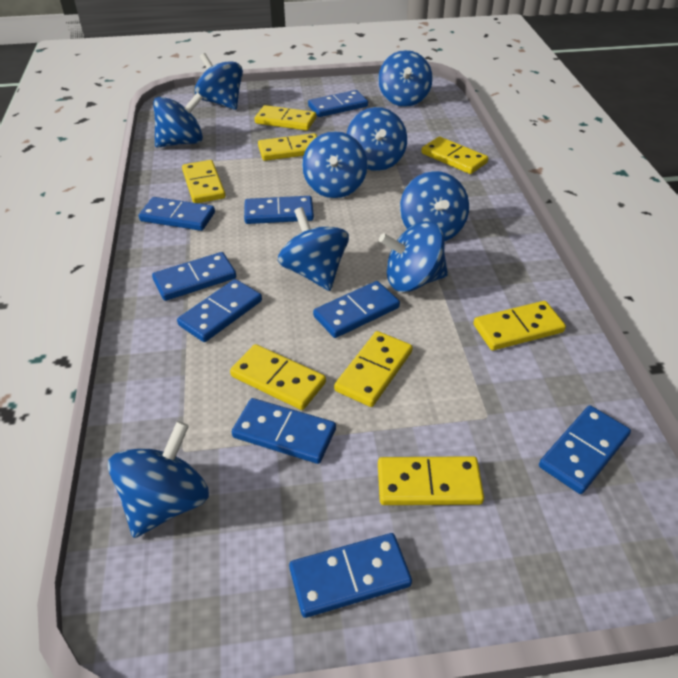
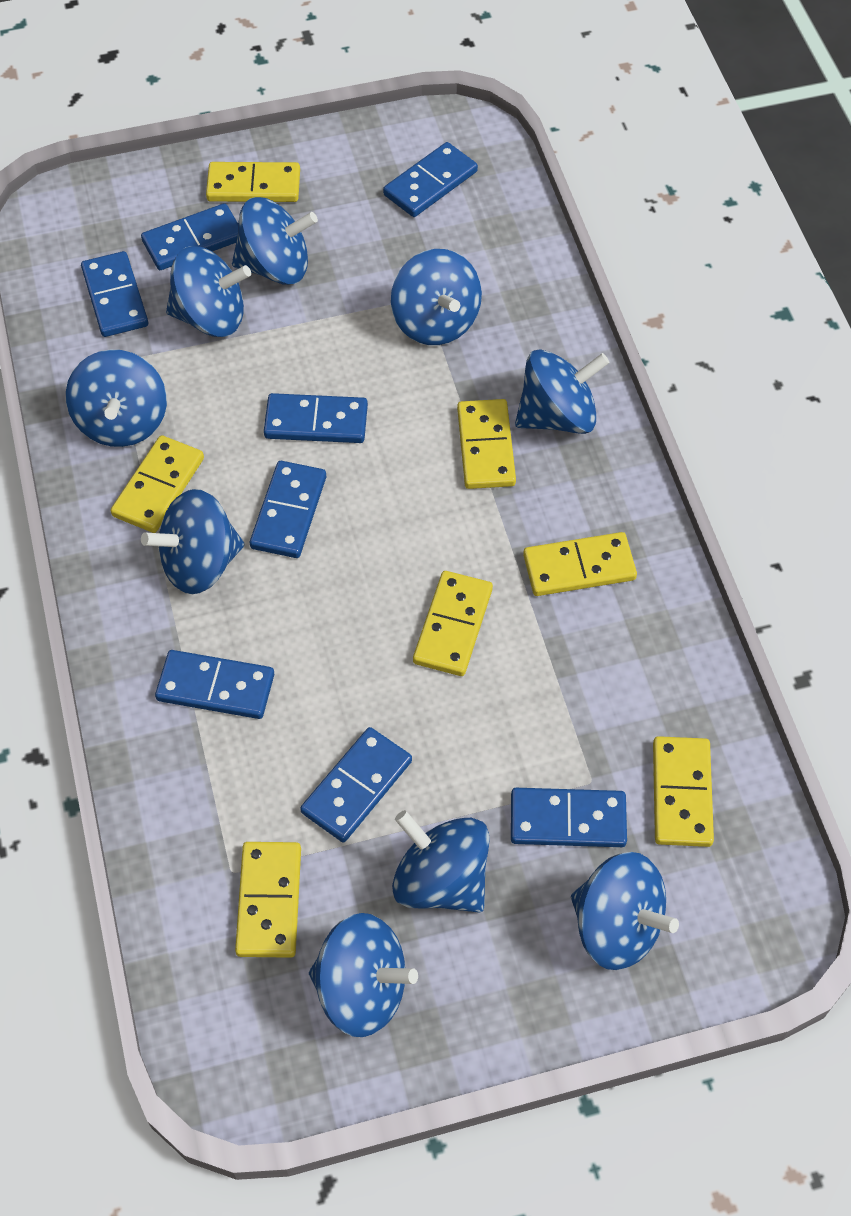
blue domino: 9 -> 8
yellow domino: 8 -> 7

